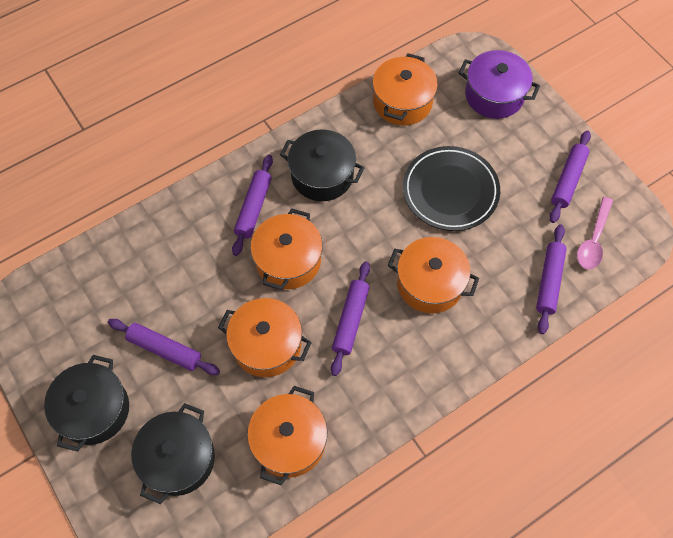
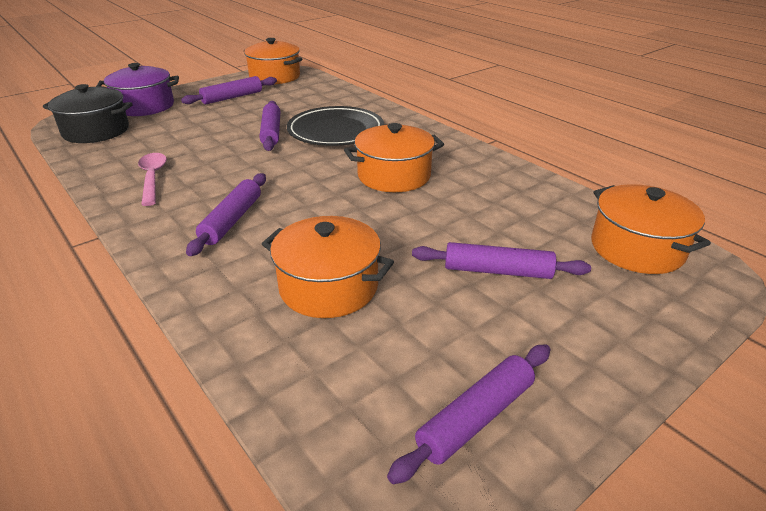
black pot: 3 -> 1
orange pot: 5 -> 4

